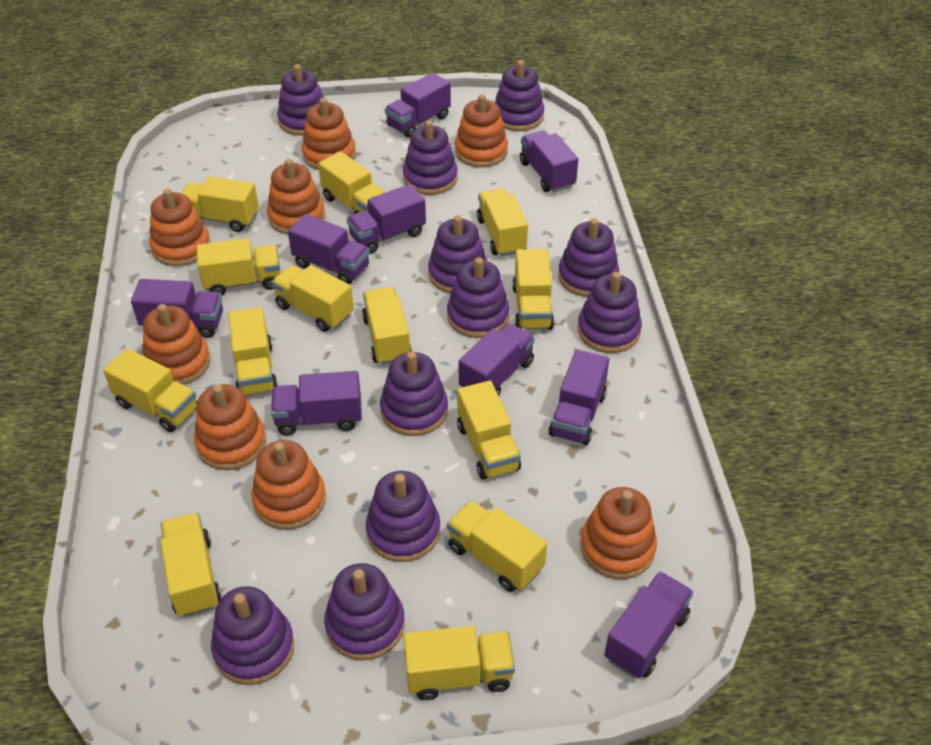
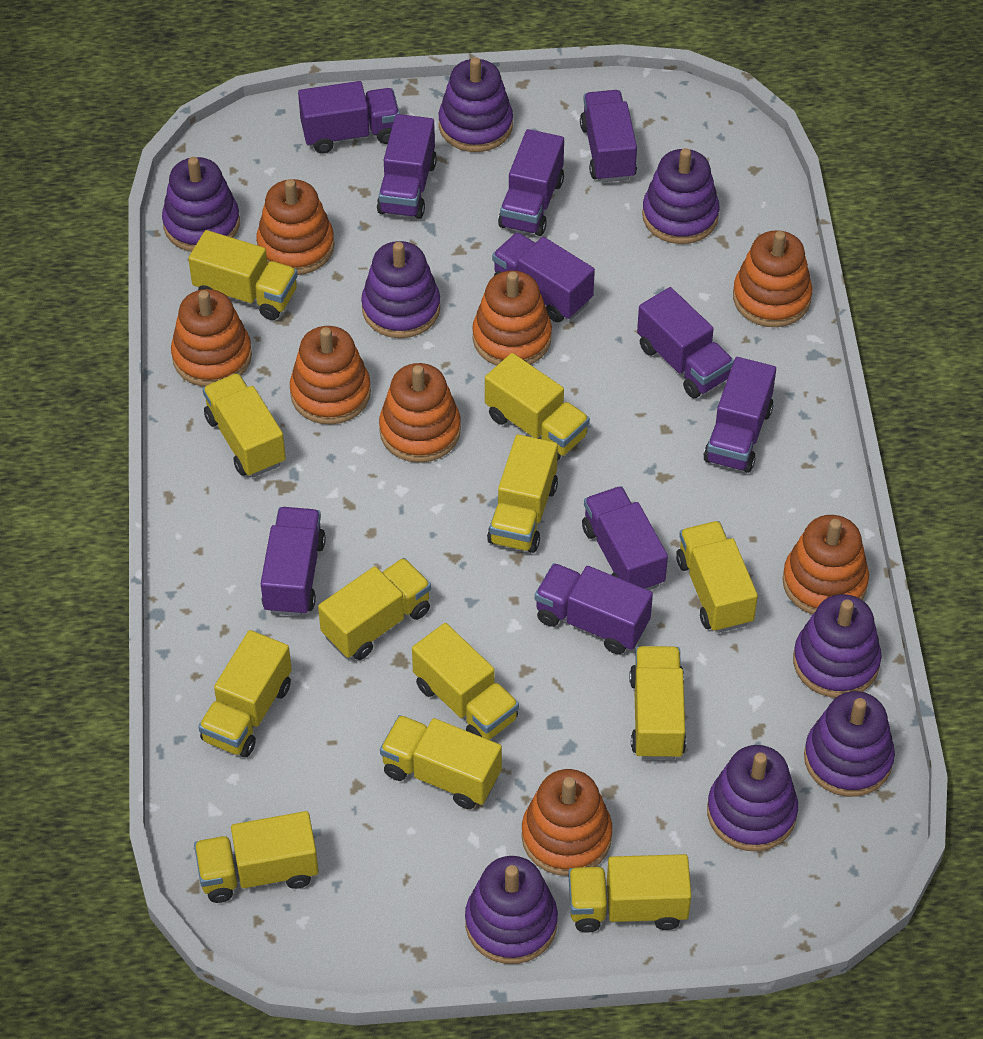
purple stacking toy: 11 -> 8
purple truck: 9 -> 10
yellow truck: 13 -> 12

